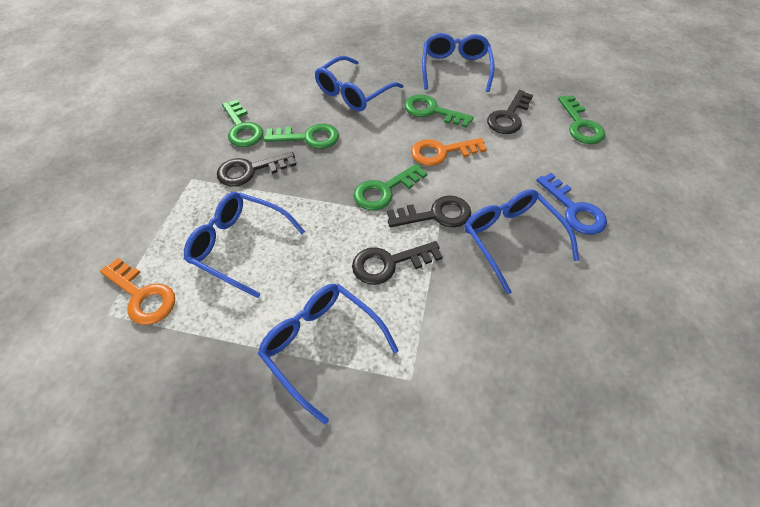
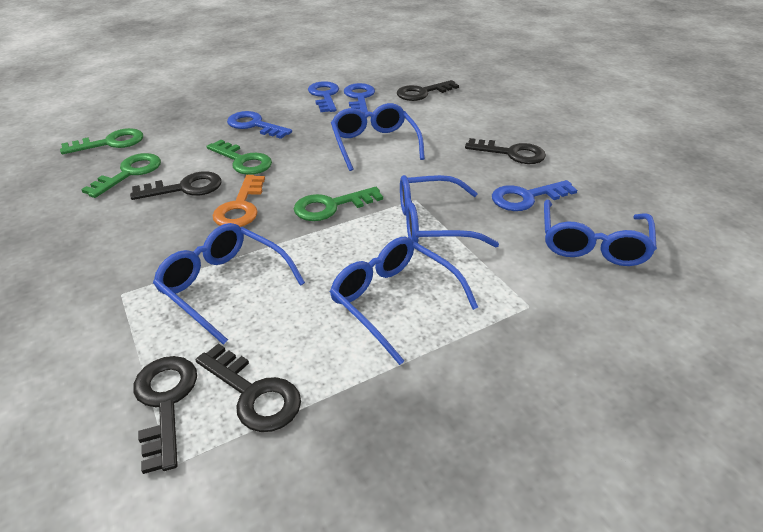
black key: 4 -> 5
blue key: 1 -> 4
green key: 5 -> 4
orange key: 2 -> 1

